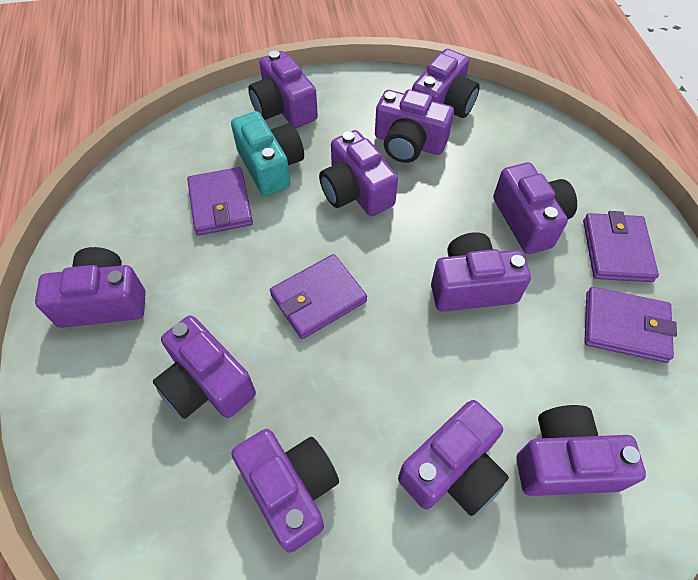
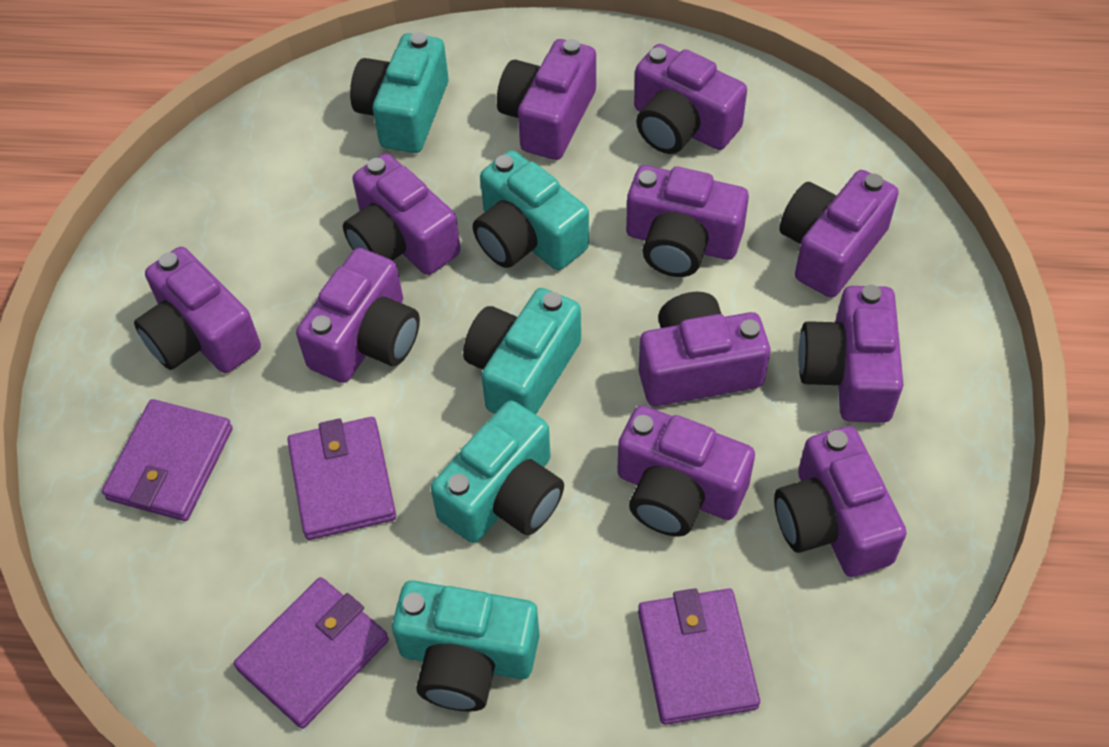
turquoise camera: 1 -> 5

